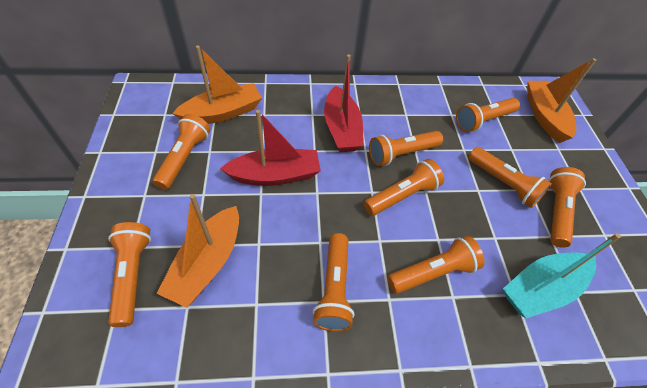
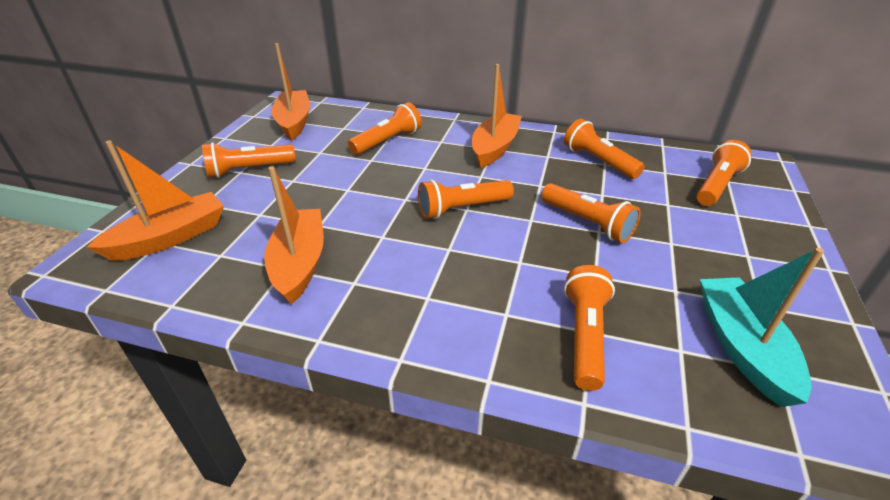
orange boat: 3 -> 4
orange flashlight: 9 -> 7
red boat: 2 -> 0

